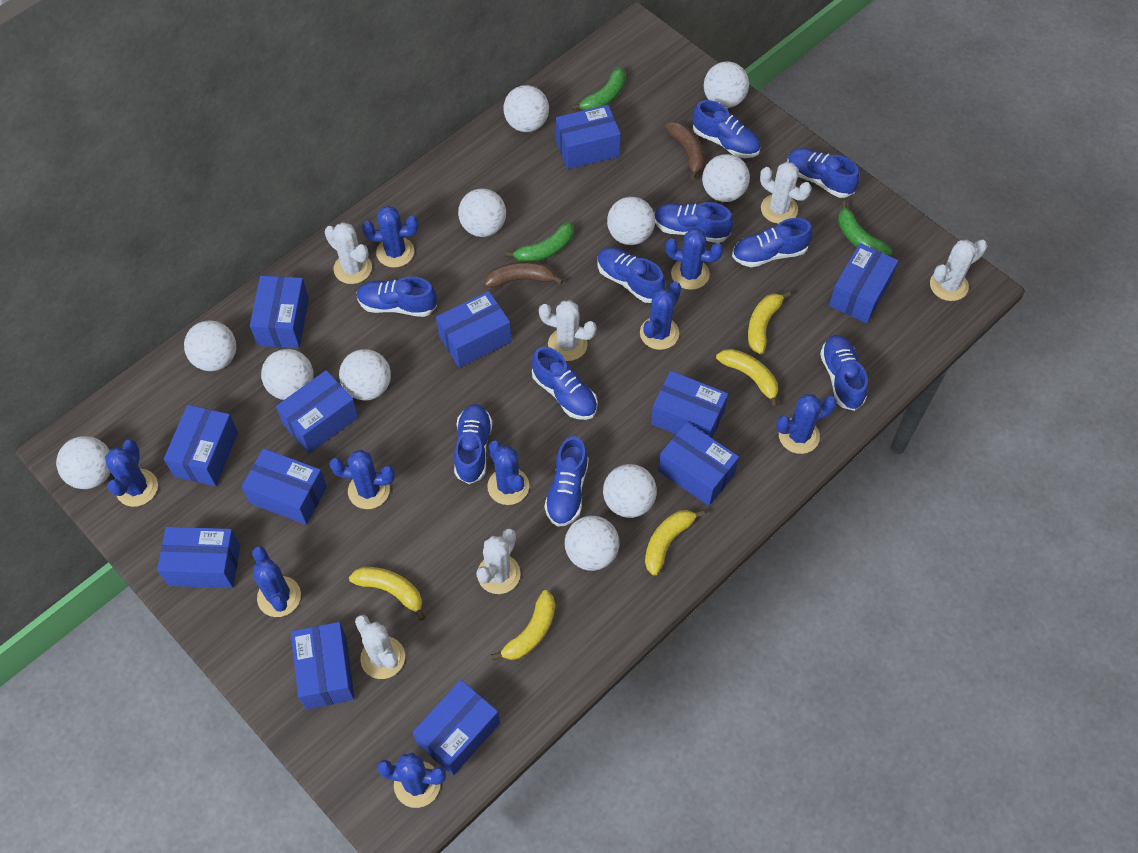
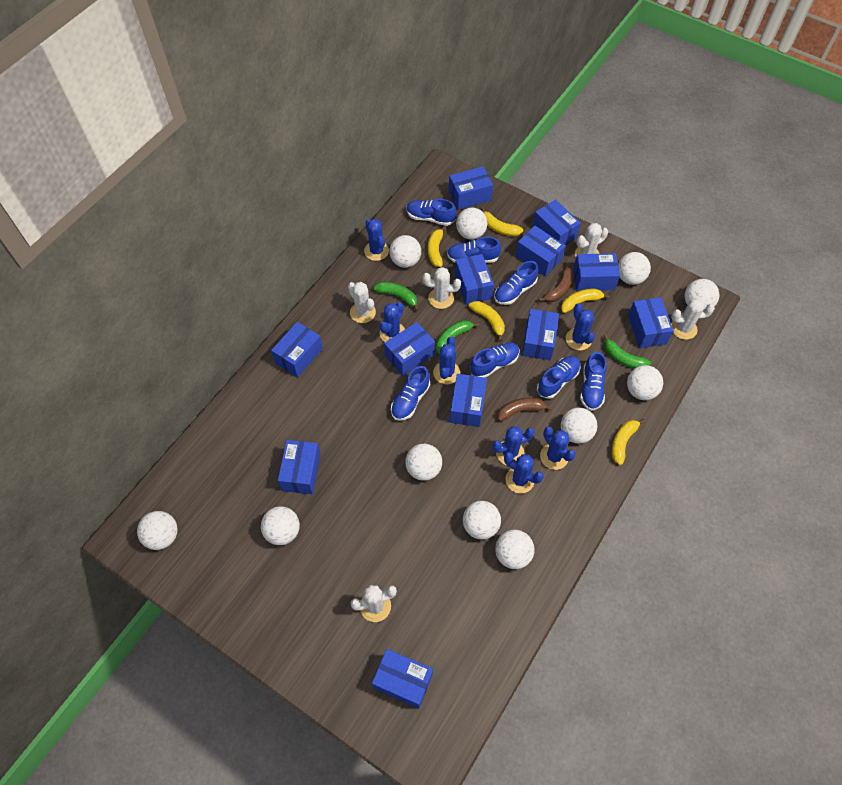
blue cactus: 9 -> 7
blue shoe: 10 -> 7
white cactus: 6 -> 5

